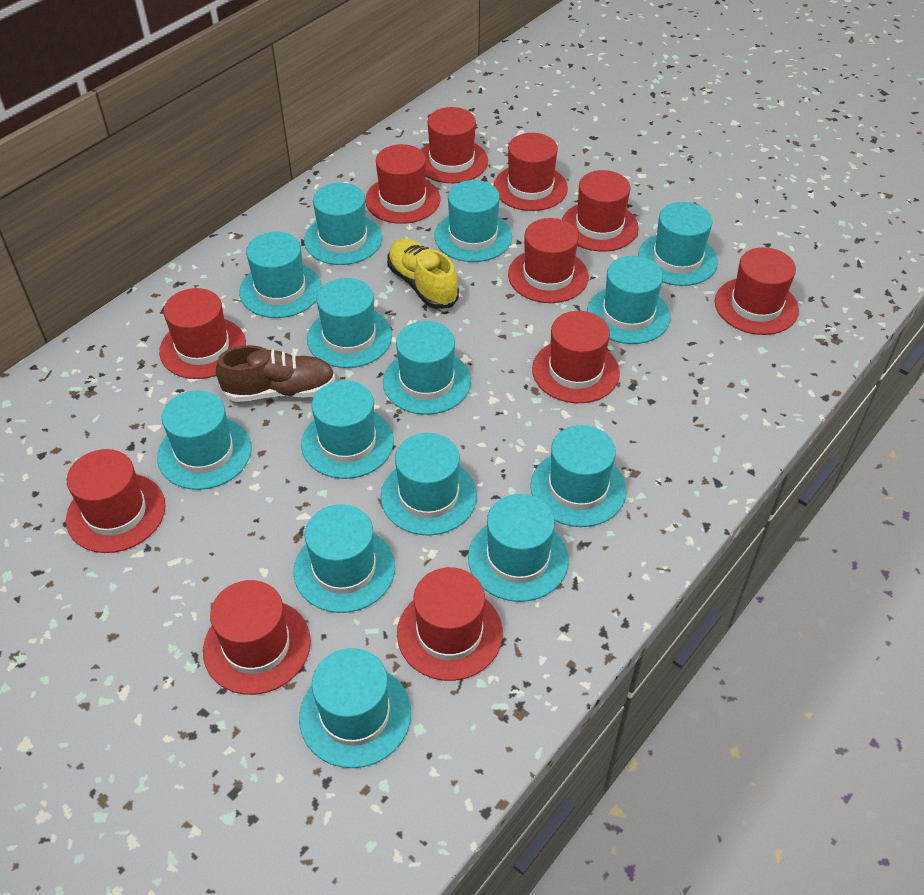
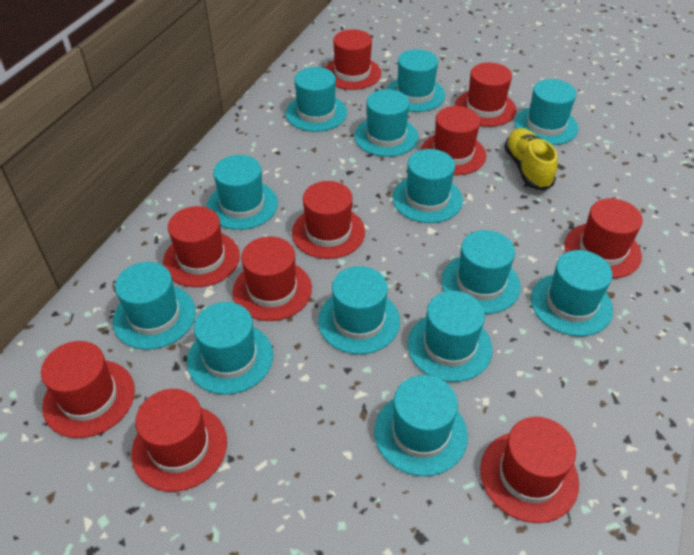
brown shoe: 1 -> 0
red hat: 11 -> 10
turquoise hat: 14 -> 13

